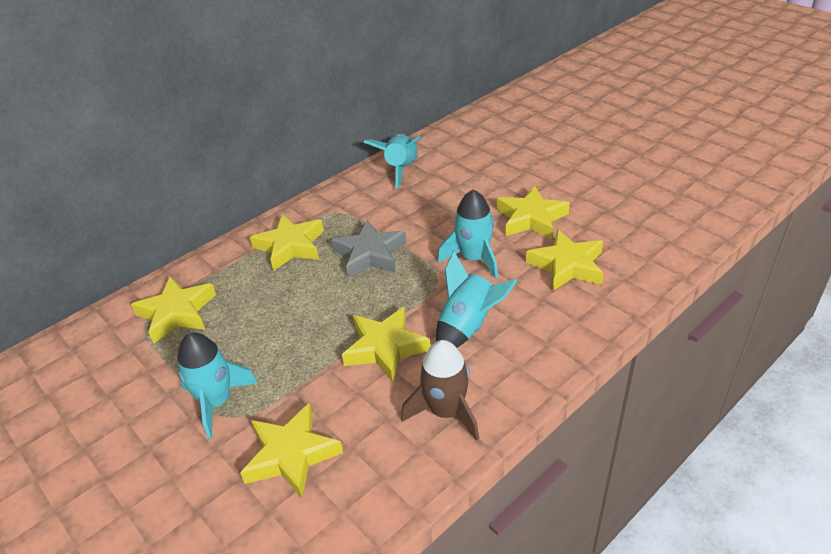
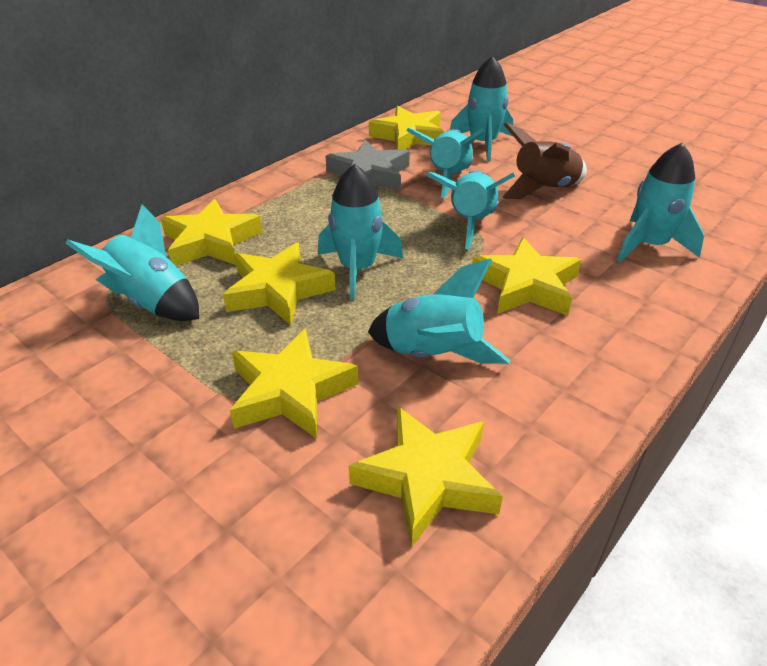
turquoise rocket: 4 -> 7

